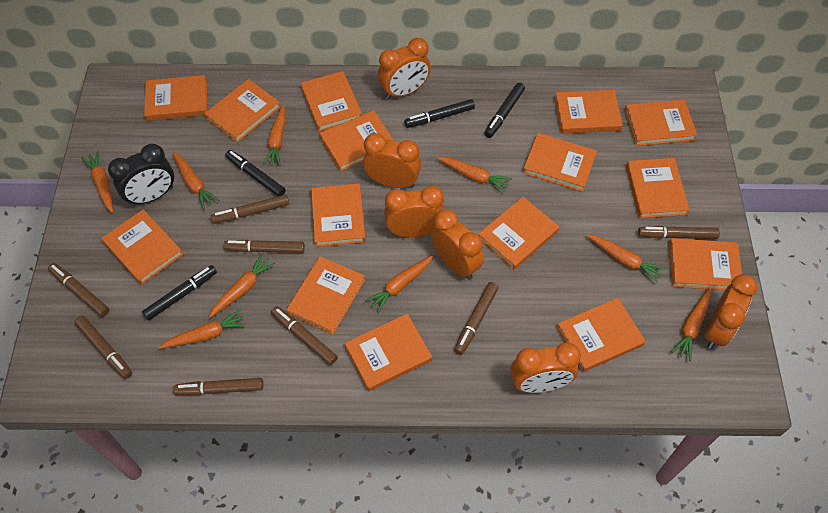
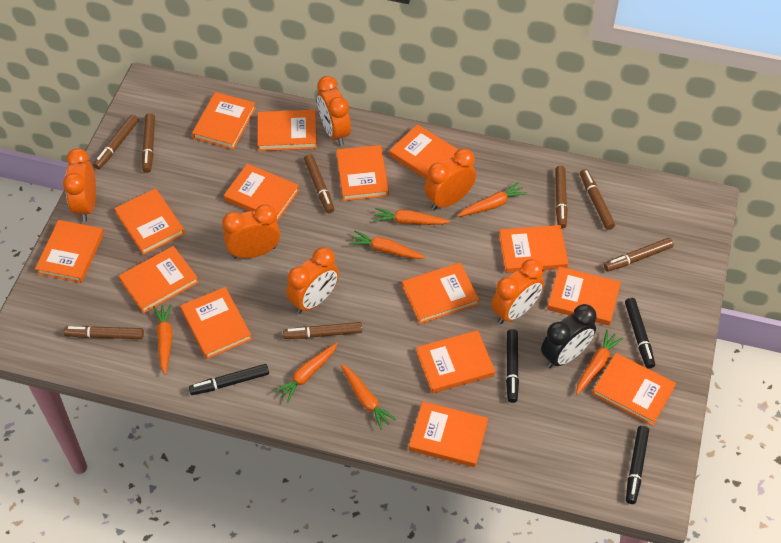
orange carrot: 9 -> 7

